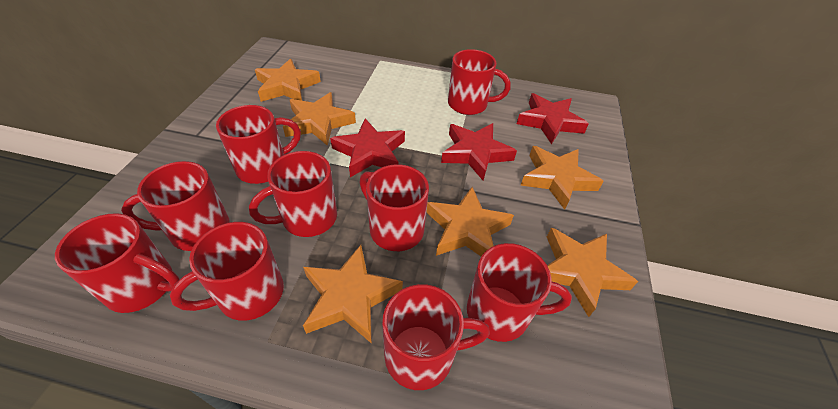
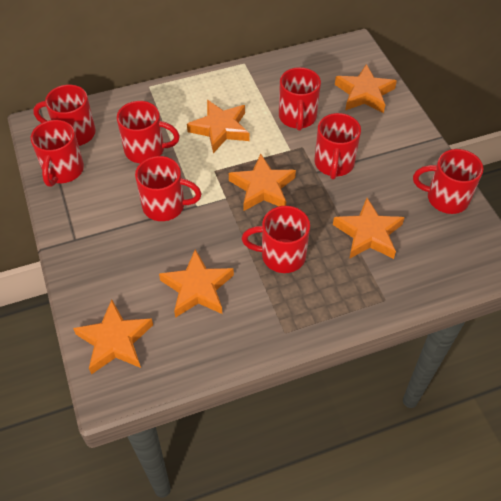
red mug: 9 -> 8
red star: 3 -> 0

